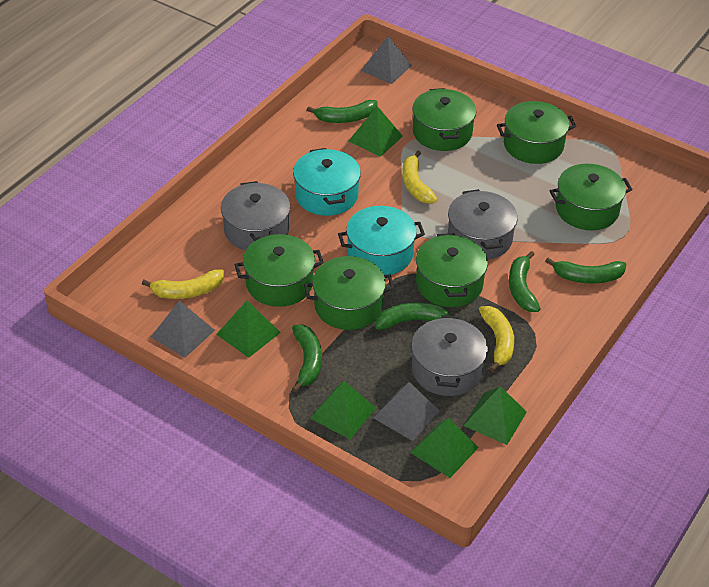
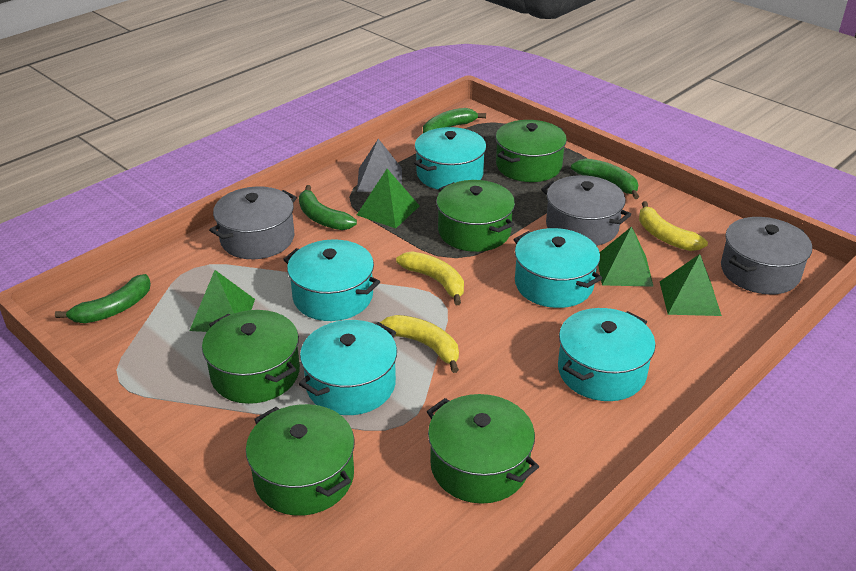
green banana: 5 -> 4
green pot: 6 -> 5
green pyramid: 5 -> 4
grey pyramid: 3 -> 1
turquoise pot: 2 -> 5

